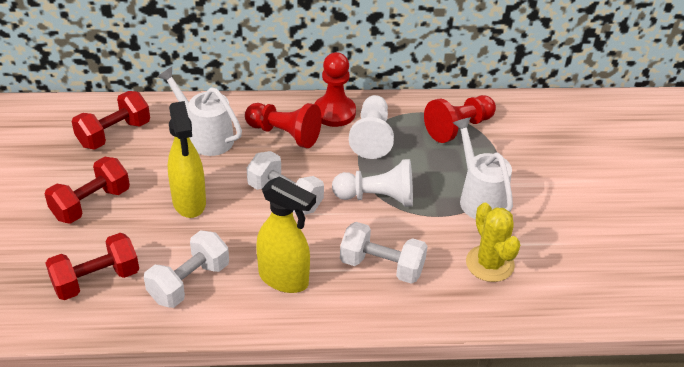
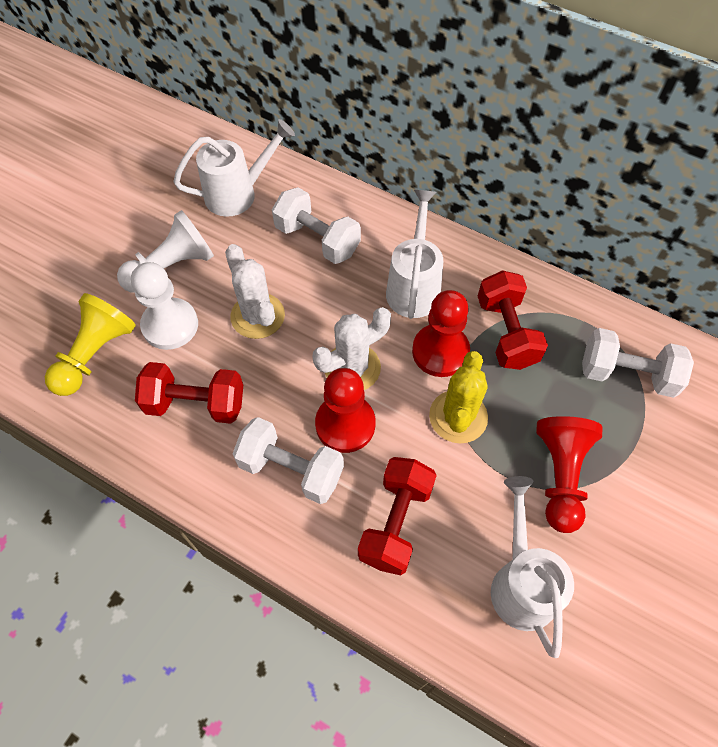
white cactus: 0 -> 2
white watering can: 2 -> 3
yellow pawn: 0 -> 1
yellow spray bottle: 2 -> 0

